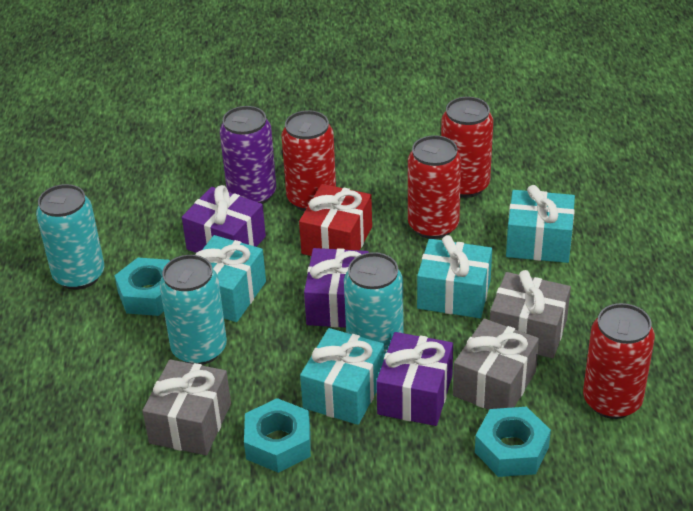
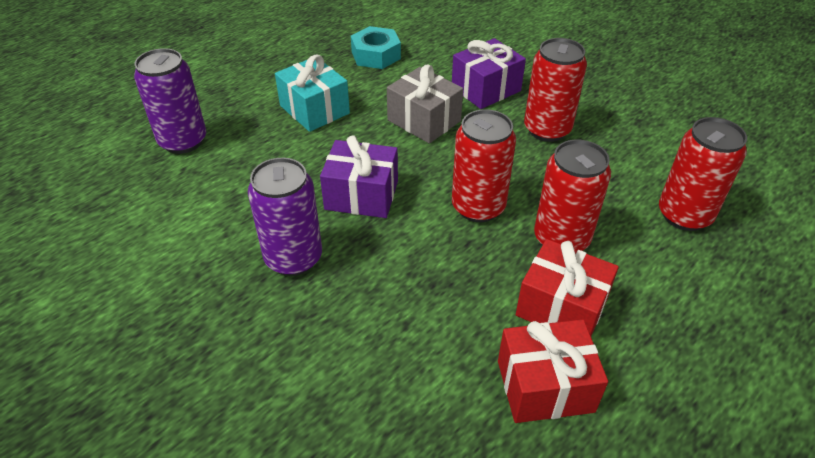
grey gift: 3 -> 1
purple can: 1 -> 2
purple gift: 3 -> 2
red gift: 1 -> 2
turquoise can: 3 -> 0
turquoise gift: 4 -> 1
turquoise nut: 3 -> 1

